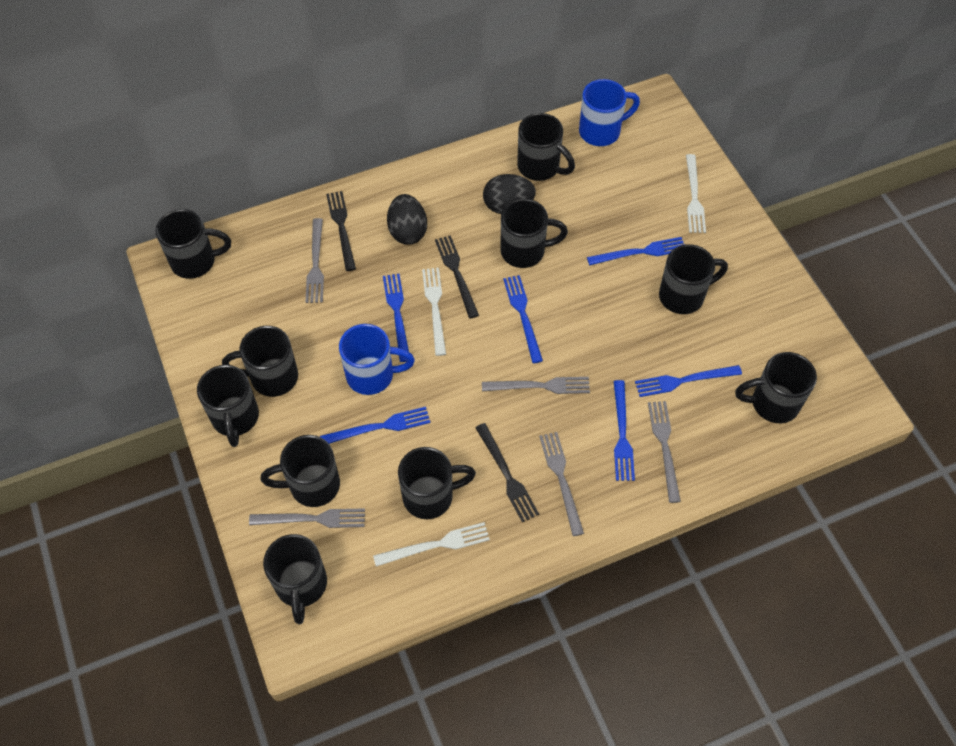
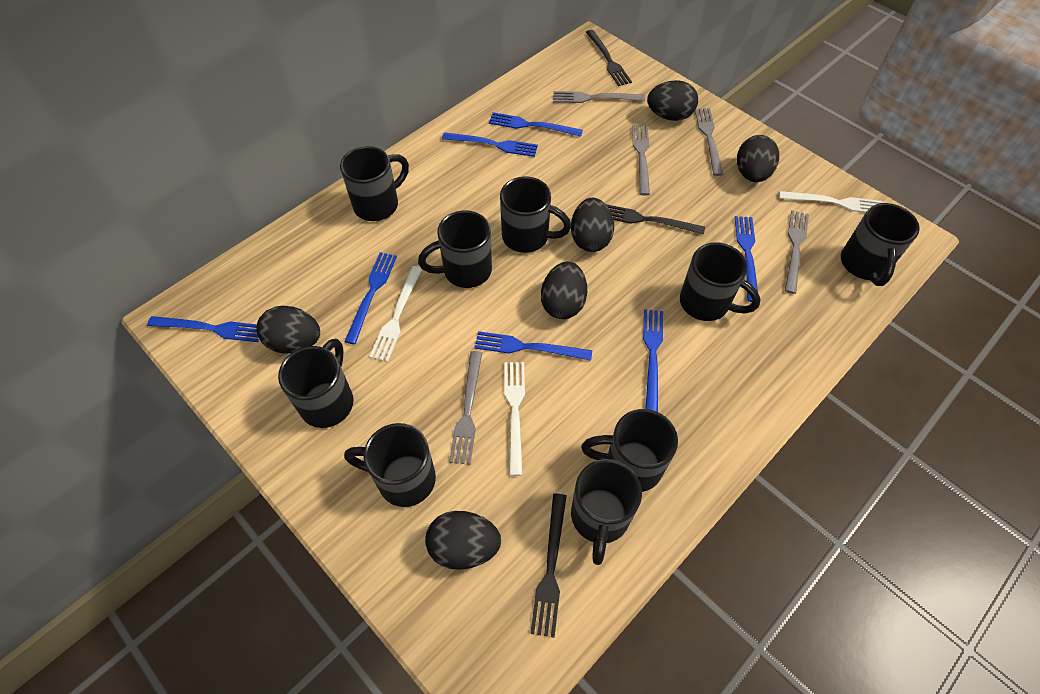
black egg: 2 -> 6
black mug: 10 -> 9
blue fork: 6 -> 7
blue mug: 2 -> 0

